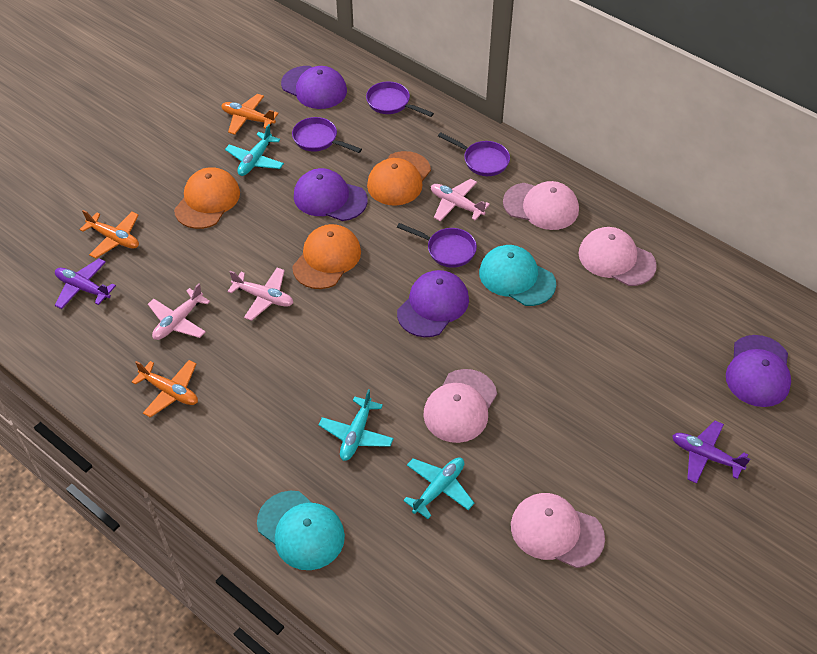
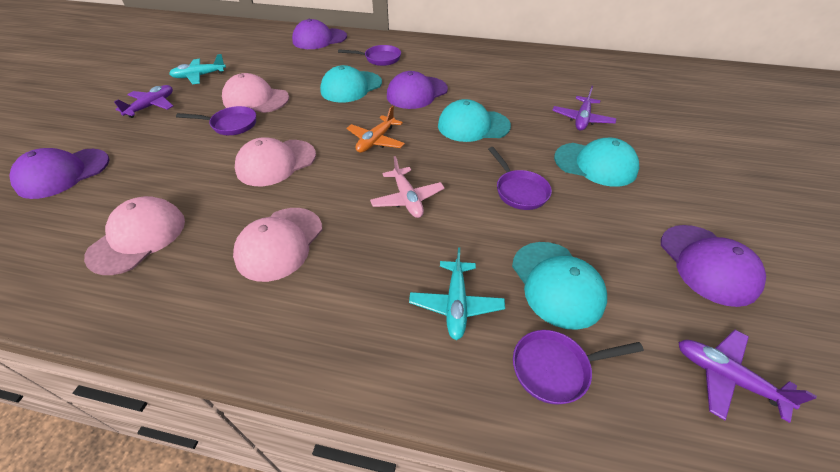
orange cap: 3 -> 0
orange plane: 3 -> 1
pink plane: 3 -> 1
purple plane: 2 -> 3
turquoise cap: 2 -> 4
turquoise plane: 3 -> 2

